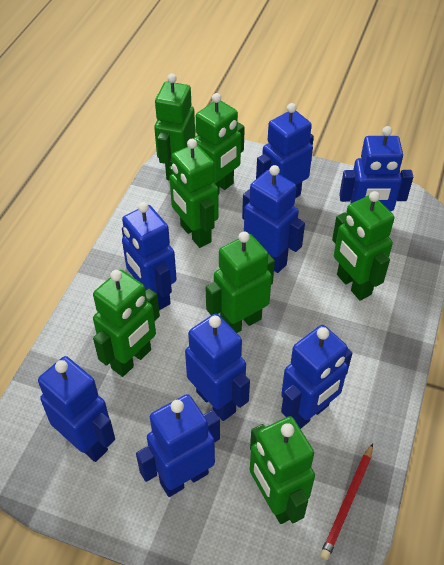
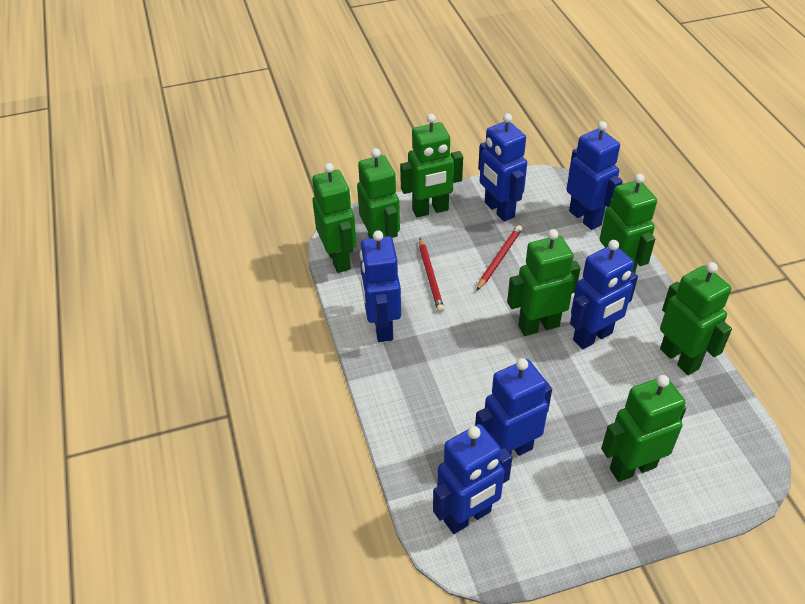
blue robot: 8 -> 6
red pencil: 1 -> 2

